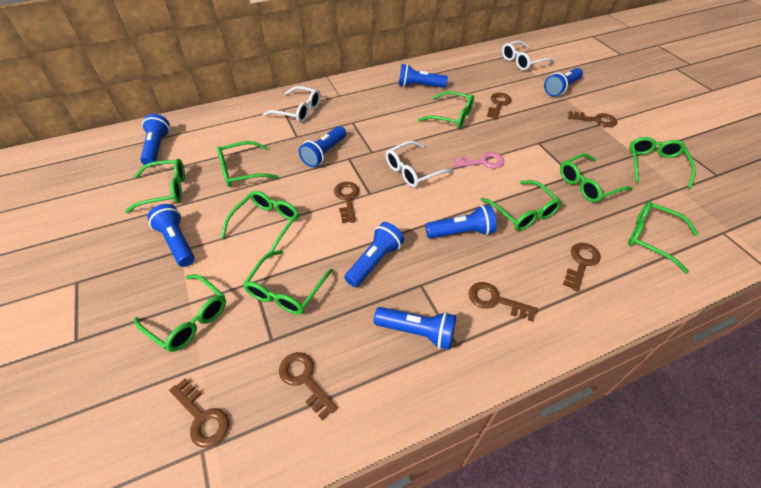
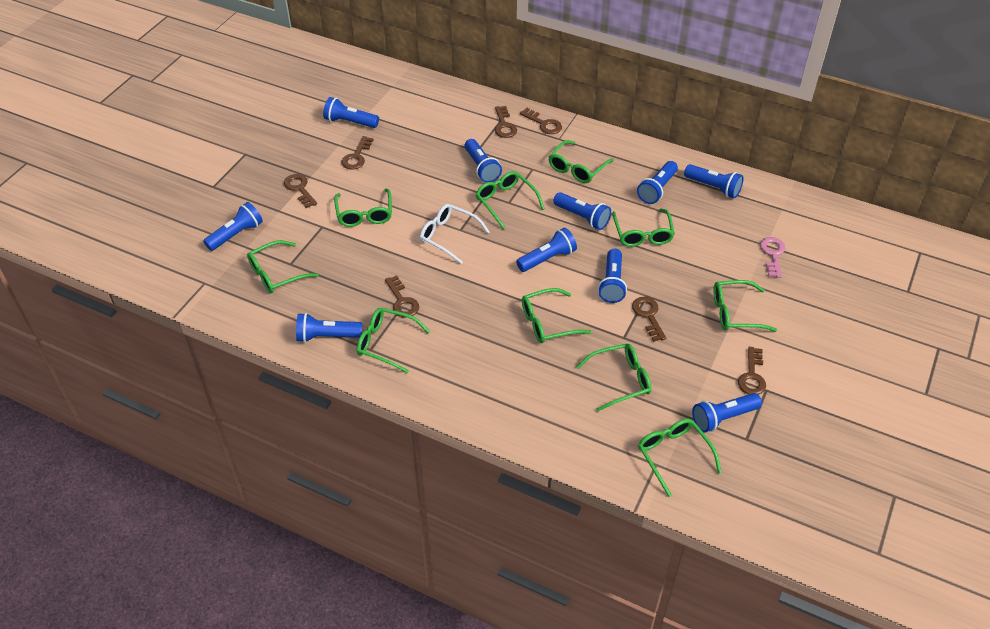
blue flashlight: 8 -> 10
white glasses: 3 -> 1

